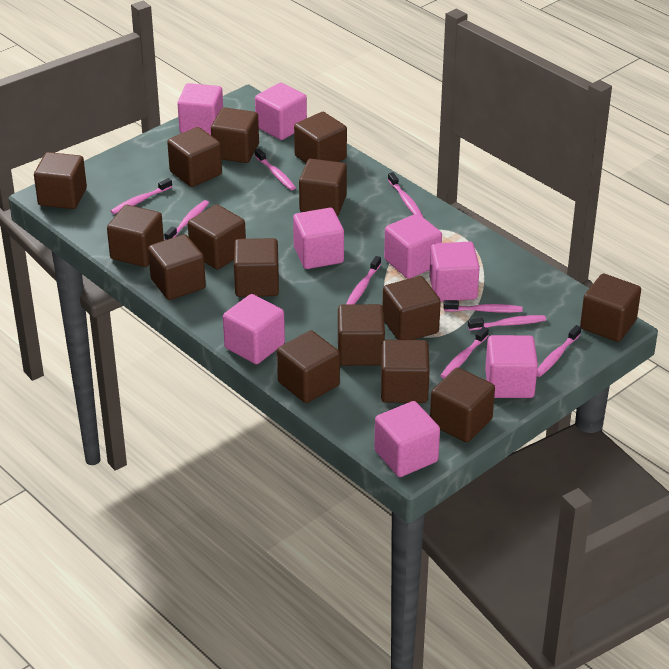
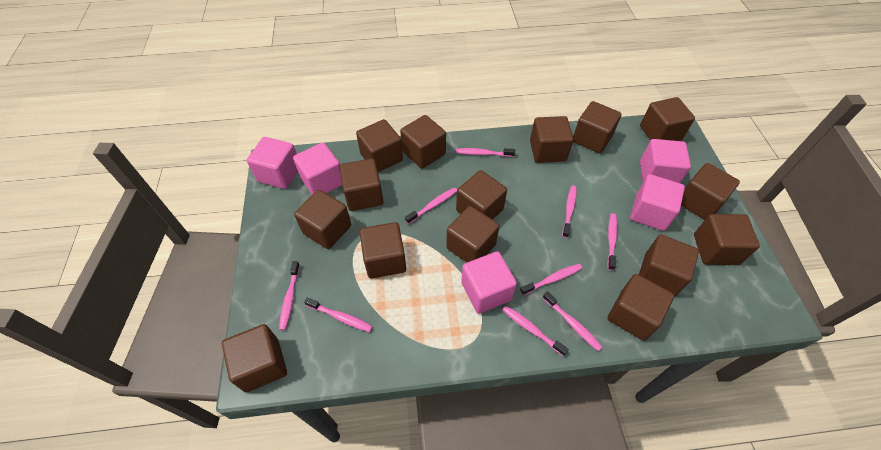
pink cube: 8 -> 5

